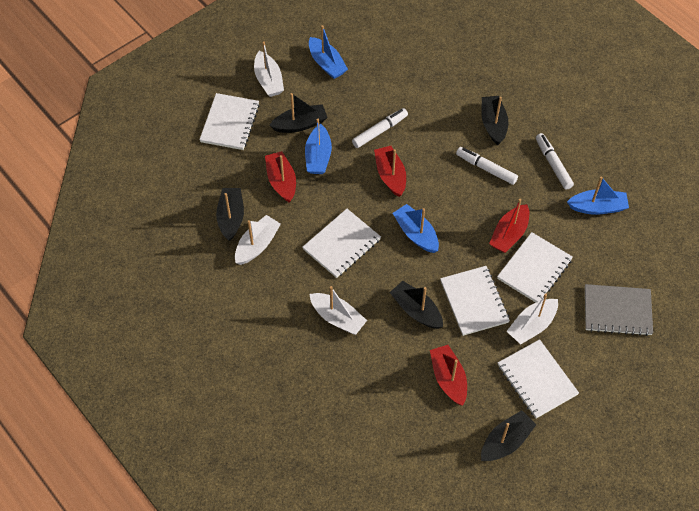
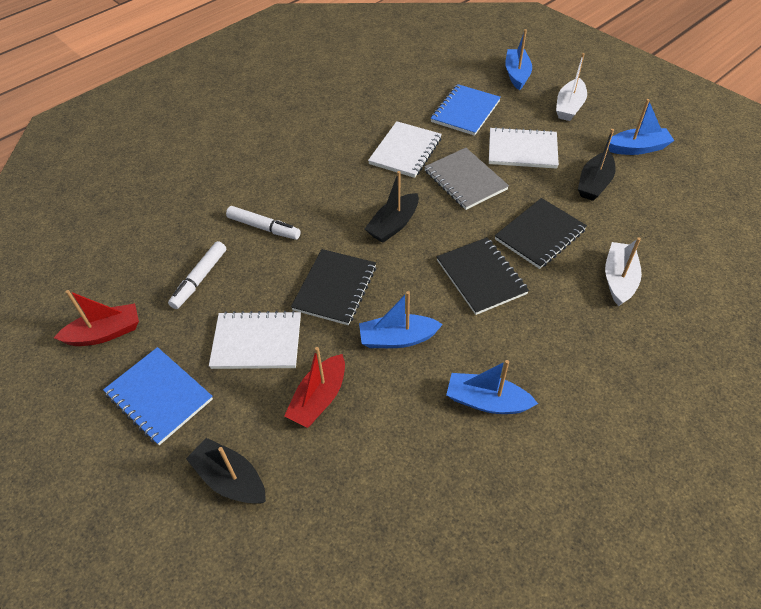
black boat: 5 -> 3
black notebook: 0 -> 3
blue notebook: 0 -> 2
red boat: 4 -> 2
white boat: 4 -> 2
white marker: 3 -> 2
white notebook: 5 -> 3

